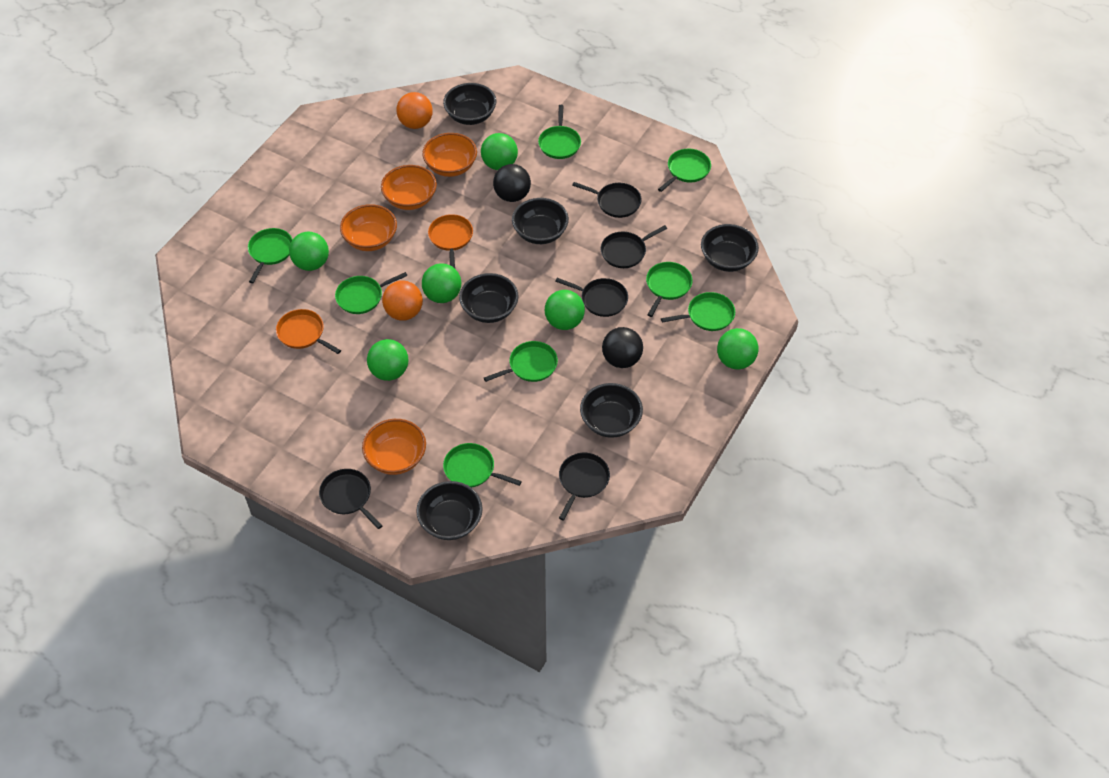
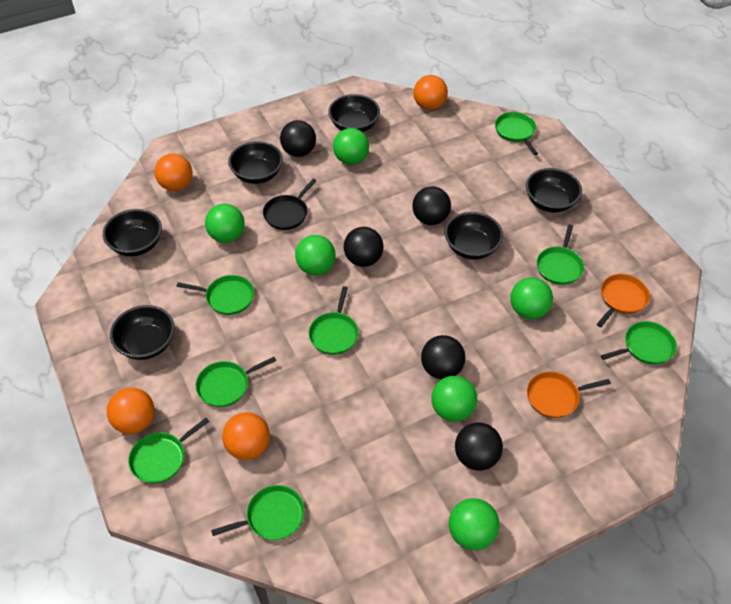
black ball: 2 -> 5
black pan: 5 -> 1
orange ball: 2 -> 4
orange bowl: 4 -> 0

